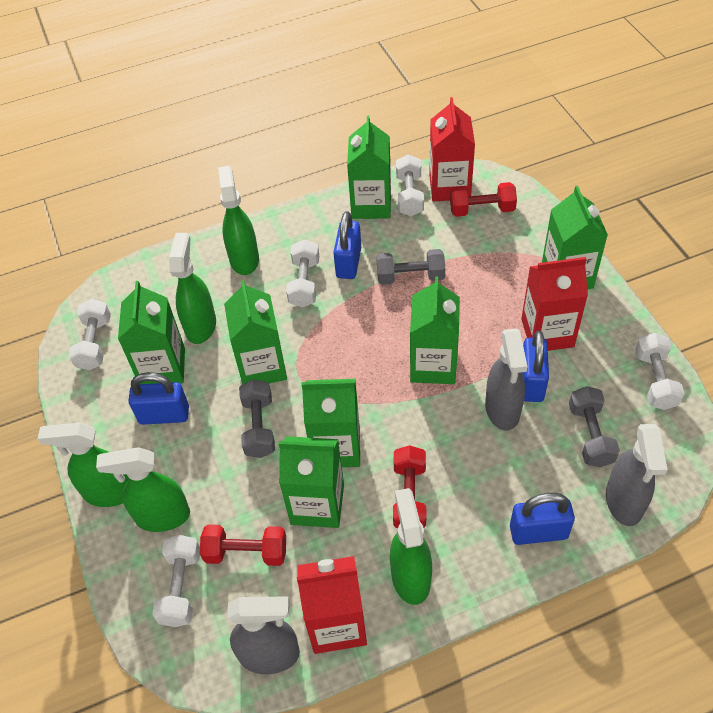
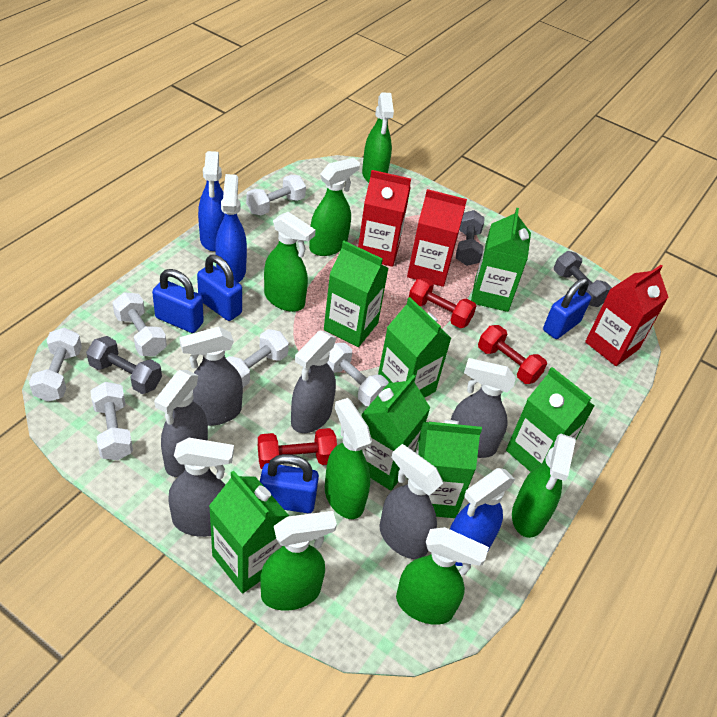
blue spray bottle: 0 -> 3
green spray bottle: 5 -> 7
grey spray bottle: 3 -> 6
white dumbbell: 5 -> 6

